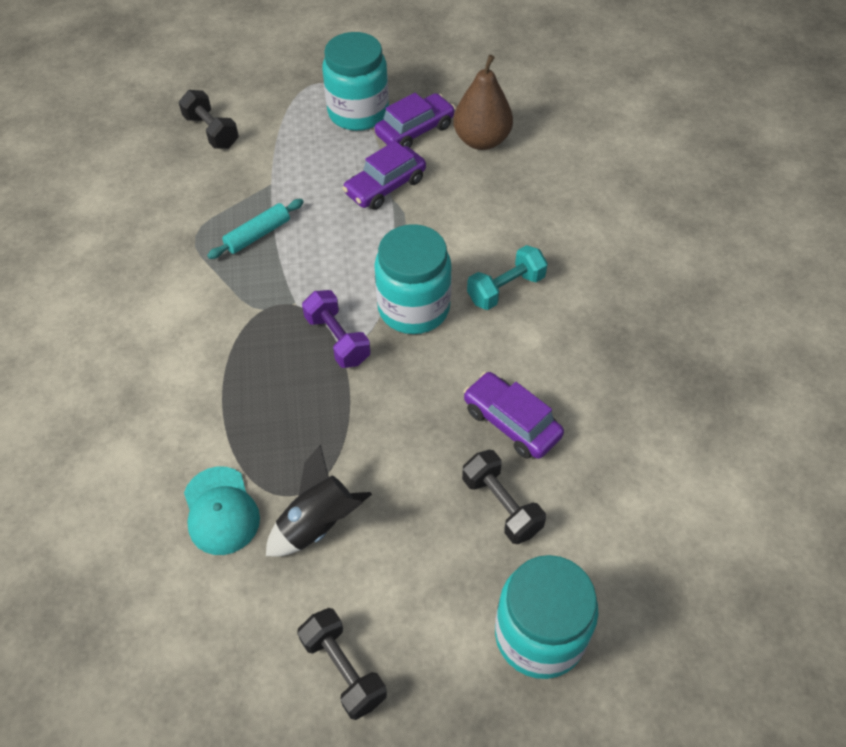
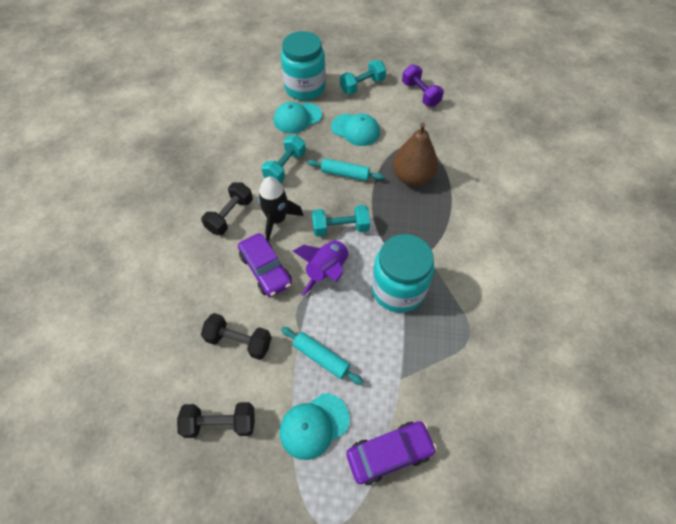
purple car: 3 -> 2
purple rocket: 0 -> 1
turquoise cap: 1 -> 3
turquoise dumbbell: 1 -> 3
turquoise jar: 3 -> 2
turquoise rolling pin: 1 -> 2

